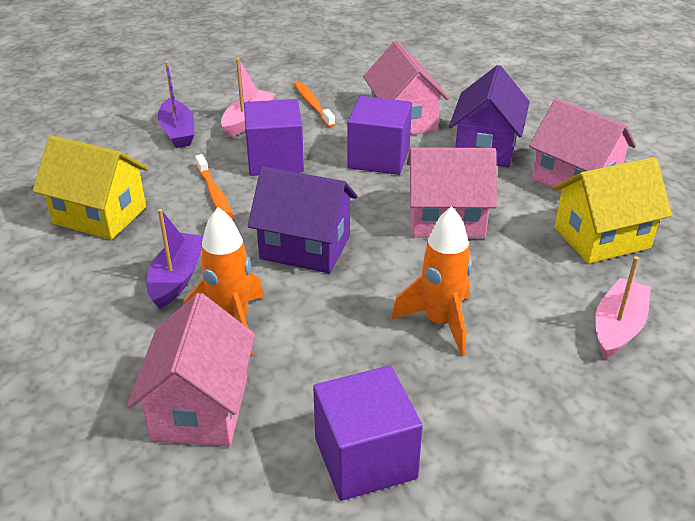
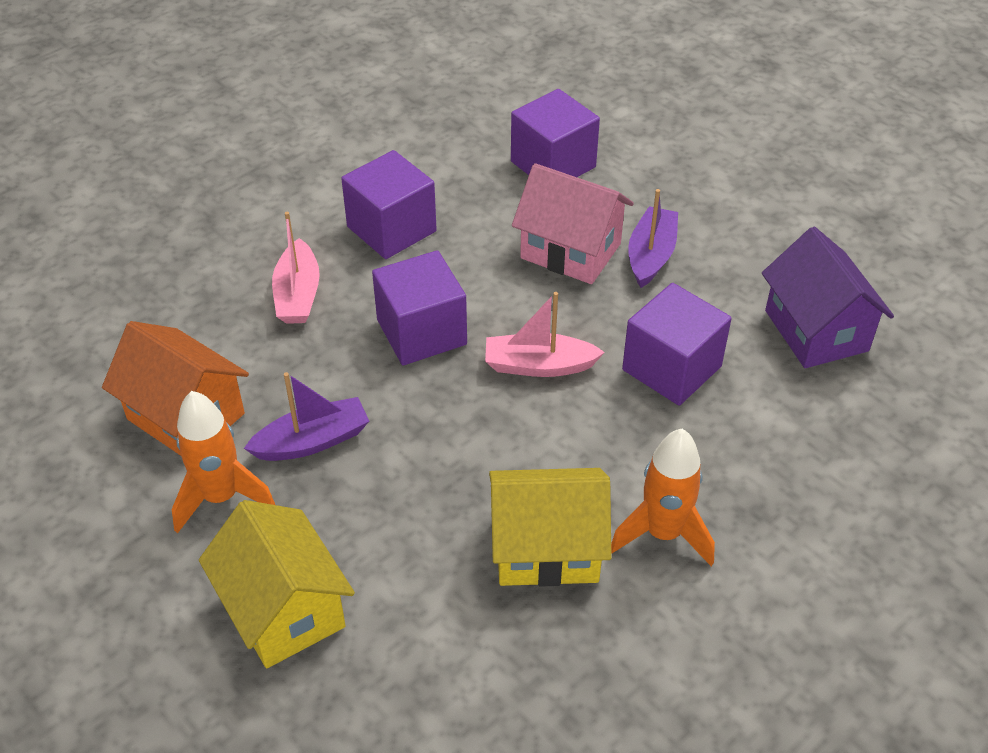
orange house: 0 -> 1
orange toothbrush: 2 -> 0
pink house: 4 -> 1
purple cube: 3 -> 4
purple house: 2 -> 1

